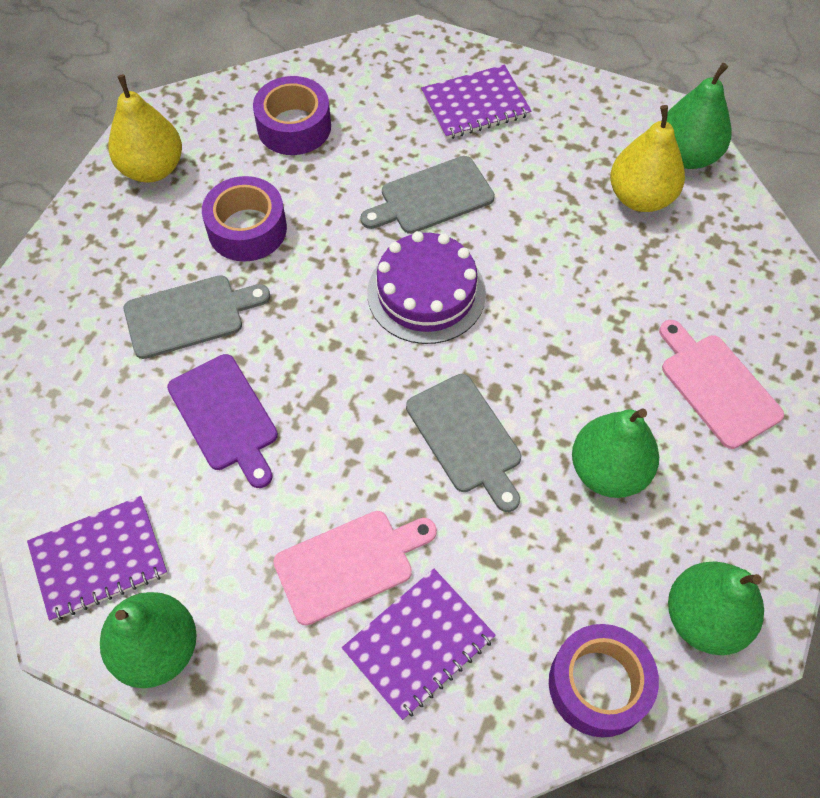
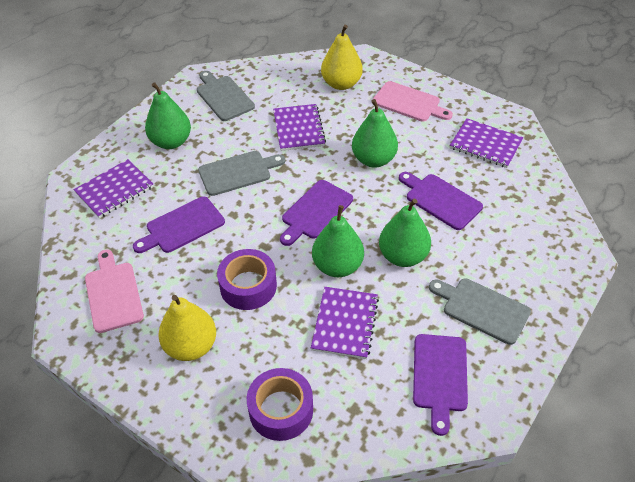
purple cake: 1 -> 0
purple cutting board: 1 -> 4
purple notebook: 3 -> 4
purple tape: 3 -> 2

